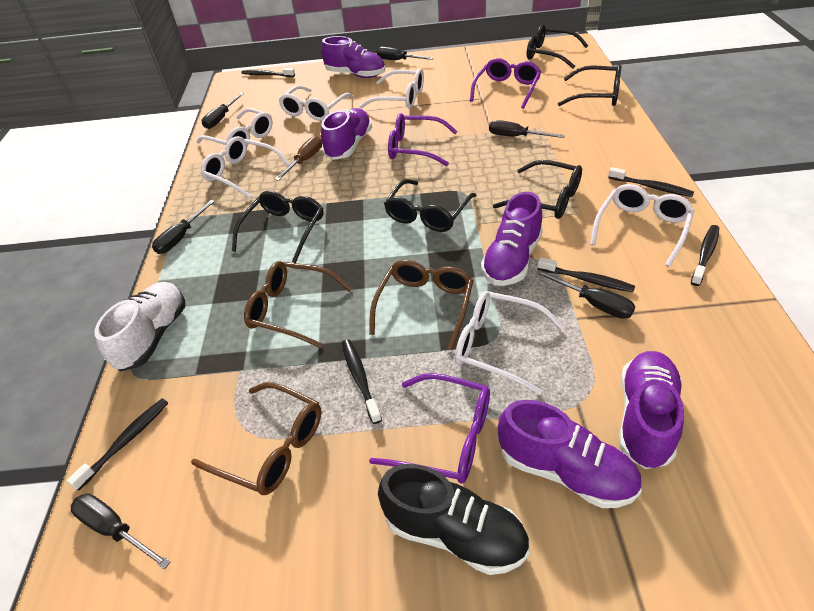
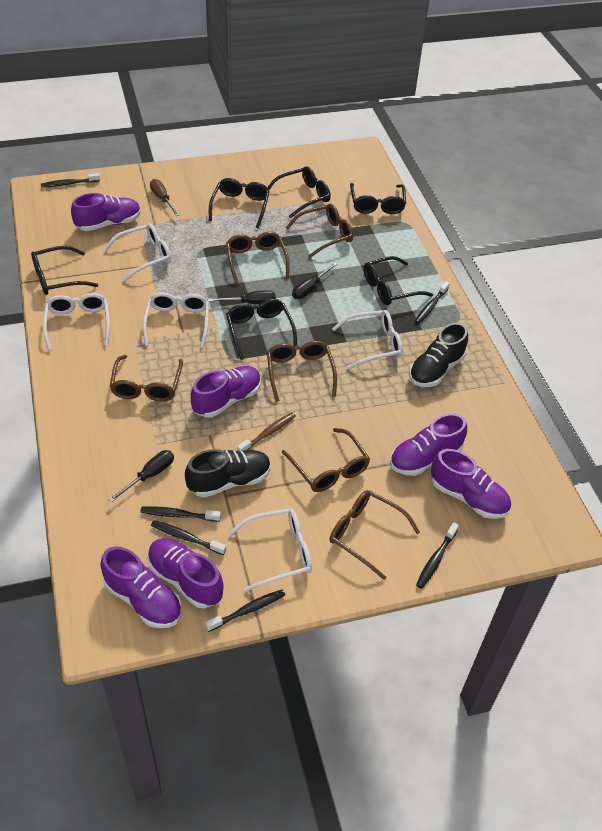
black glasses: 5 -> 6
black screwdriver: 6 -> 3
black shoe: 1 -> 2
brown glasses: 3 -> 6
brown toothbrush: 0 -> 1
purple glasses: 3 -> 0
purple shoe: 5 -> 6
white glasses: 6 -> 5
white shoe: 1 -> 0

